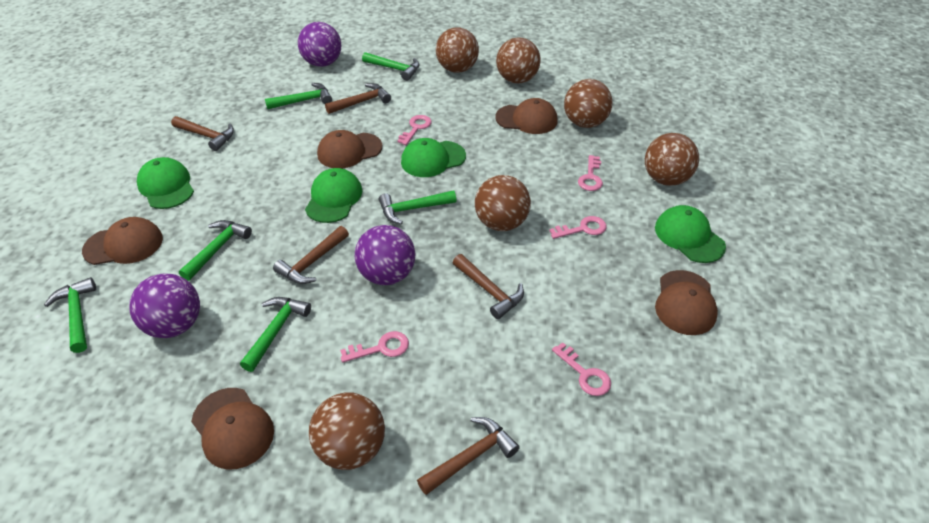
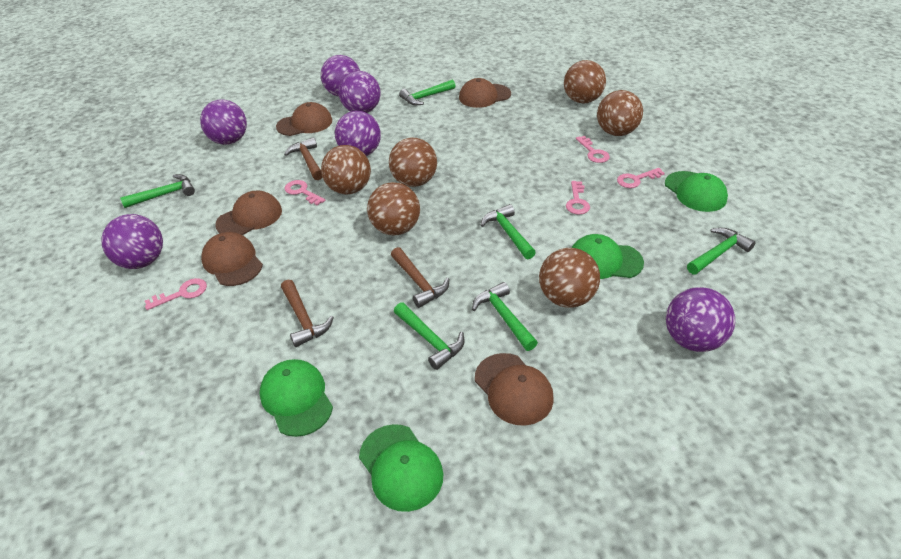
brown hammer: 5 -> 3
purple ball: 3 -> 6

